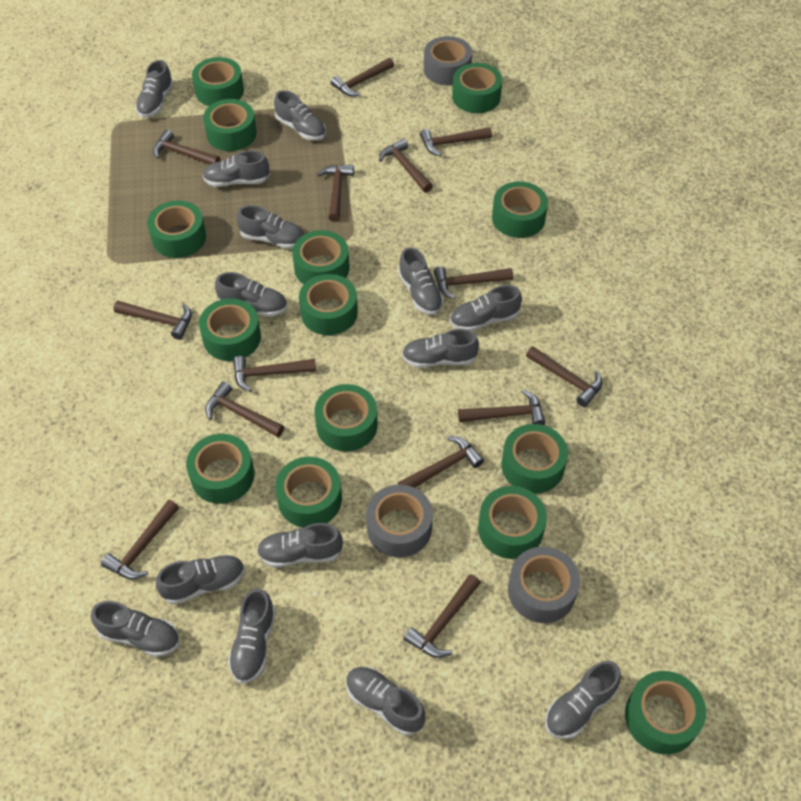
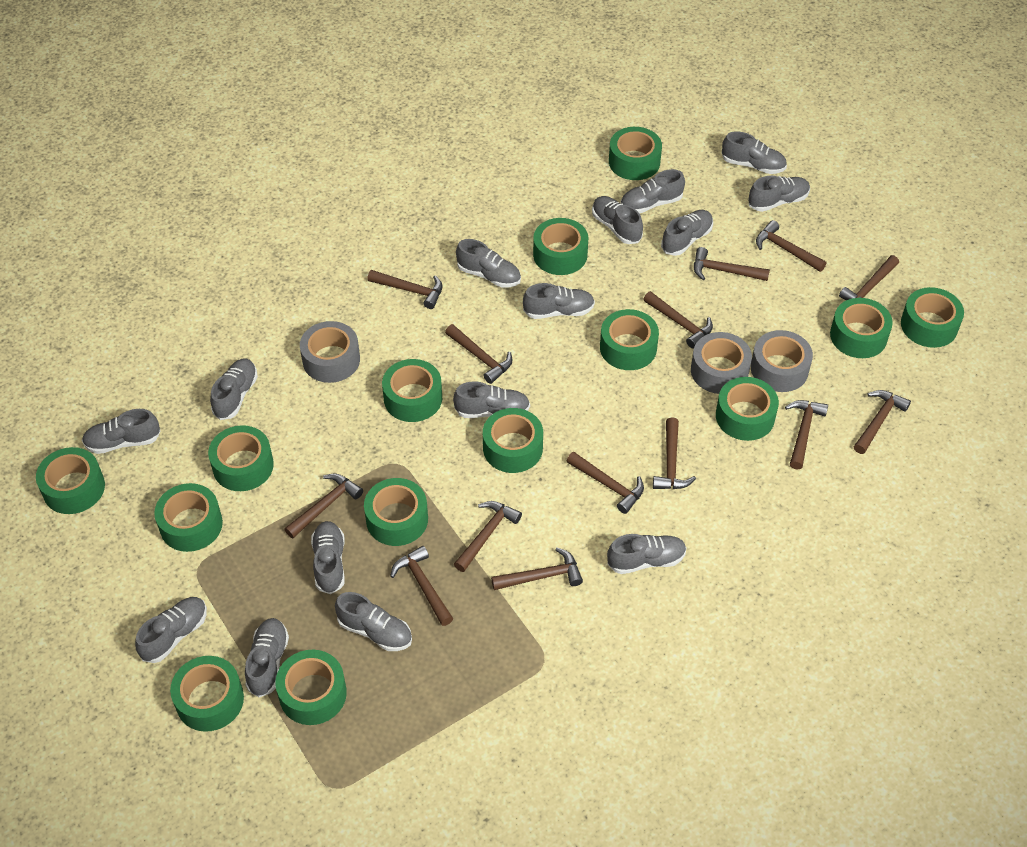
grey shoe: 14 -> 15

